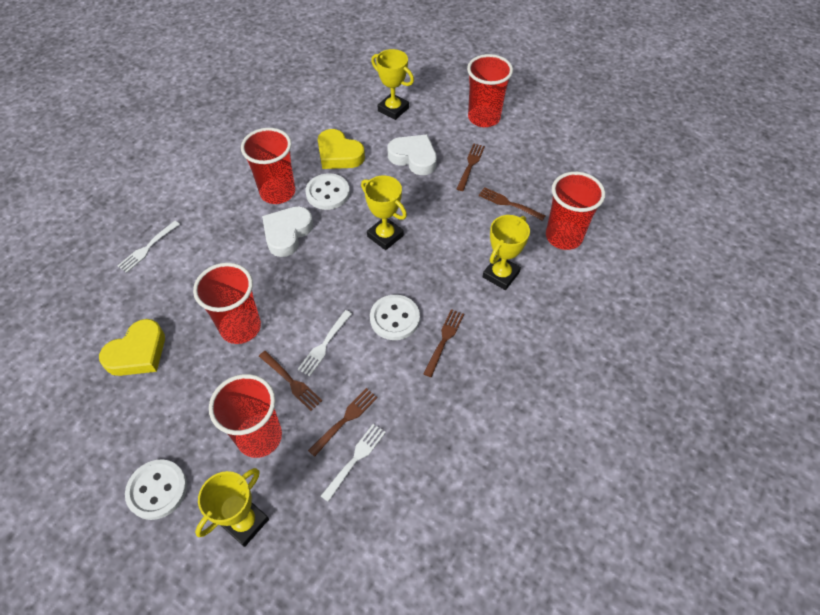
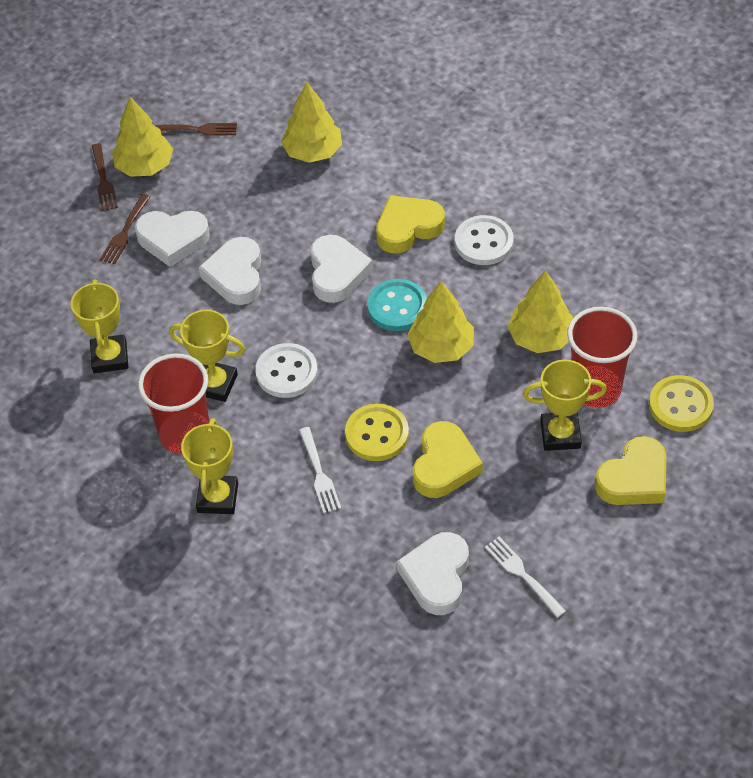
brown fork: 5 -> 3
red cup: 5 -> 2
turquoise button: 0 -> 1
white button: 3 -> 2
white fork: 3 -> 2
white heart: 2 -> 4
yellow button: 0 -> 2
yellow heart: 2 -> 3
yellow tree: 0 -> 4

